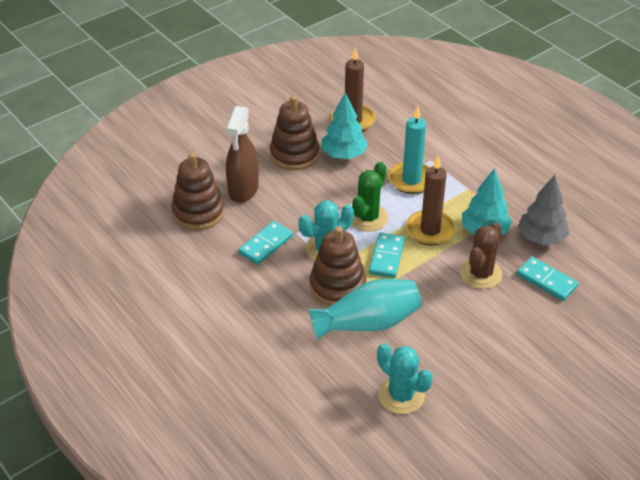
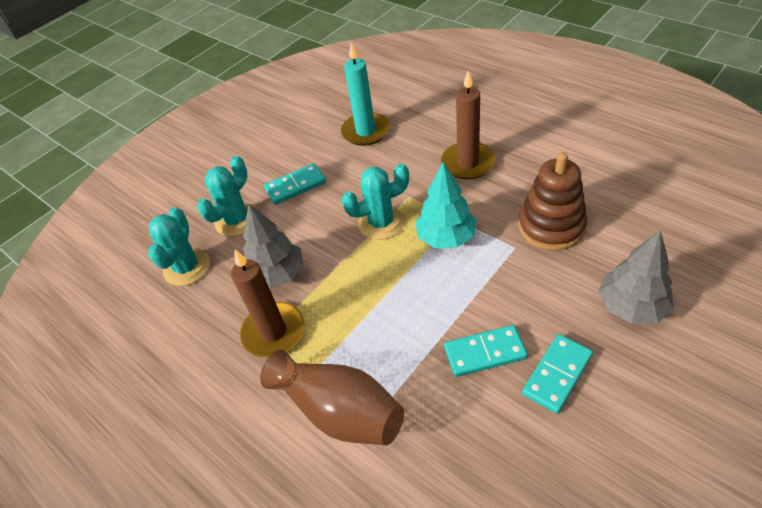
brown cactus: 1 -> 0
brown spray bottle: 1 -> 0
brown stacking toy: 3 -> 1
brown vase: 0 -> 1
green cactus: 1 -> 0
grey tree: 1 -> 2
turquoise cactus: 2 -> 3
turquoise tree: 2 -> 1
turquoise vase: 1 -> 0

